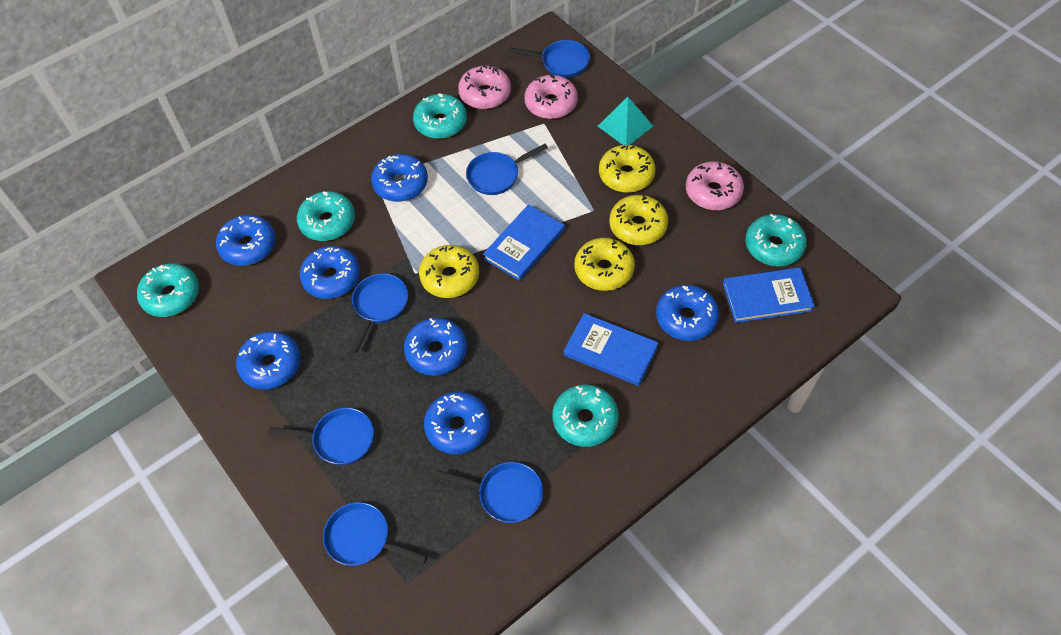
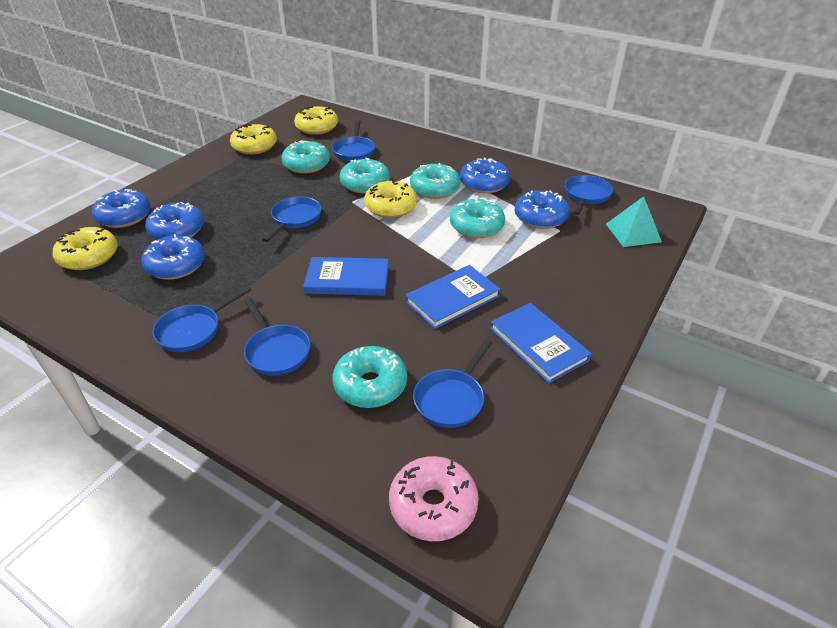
blue donut: 7 -> 5
pink donut: 3 -> 1

